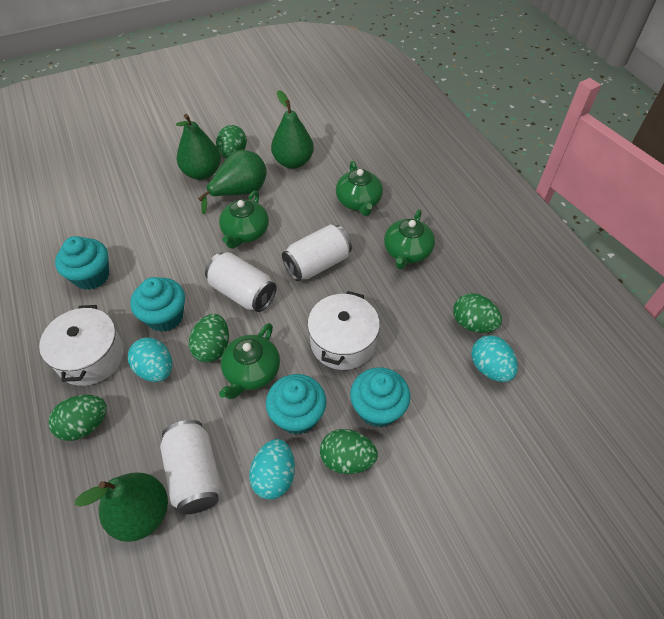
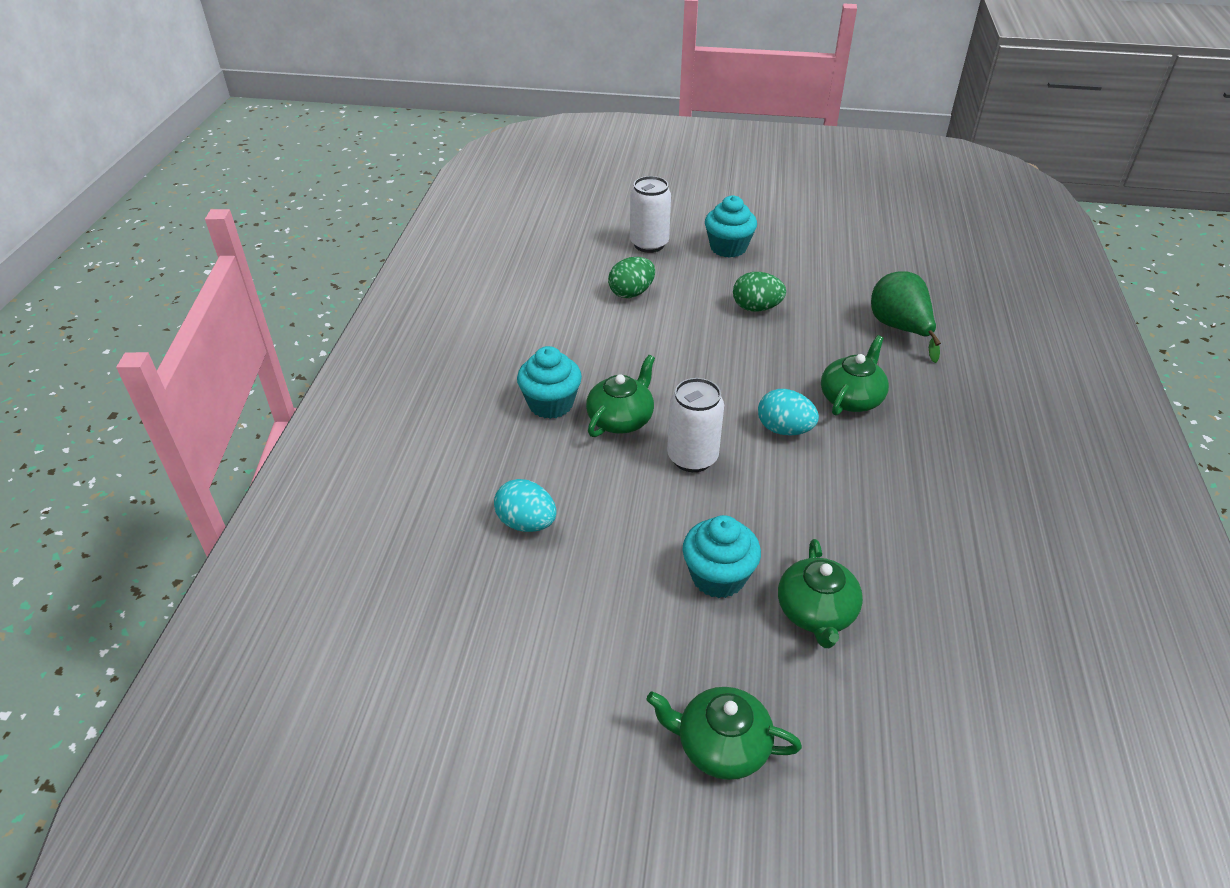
green egg: 5 -> 2
green pear: 4 -> 1
turquoise cupcake: 4 -> 3
turquoise egg: 3 -> 2
white can: 3 -> 2
white pot: 2 -> 0

